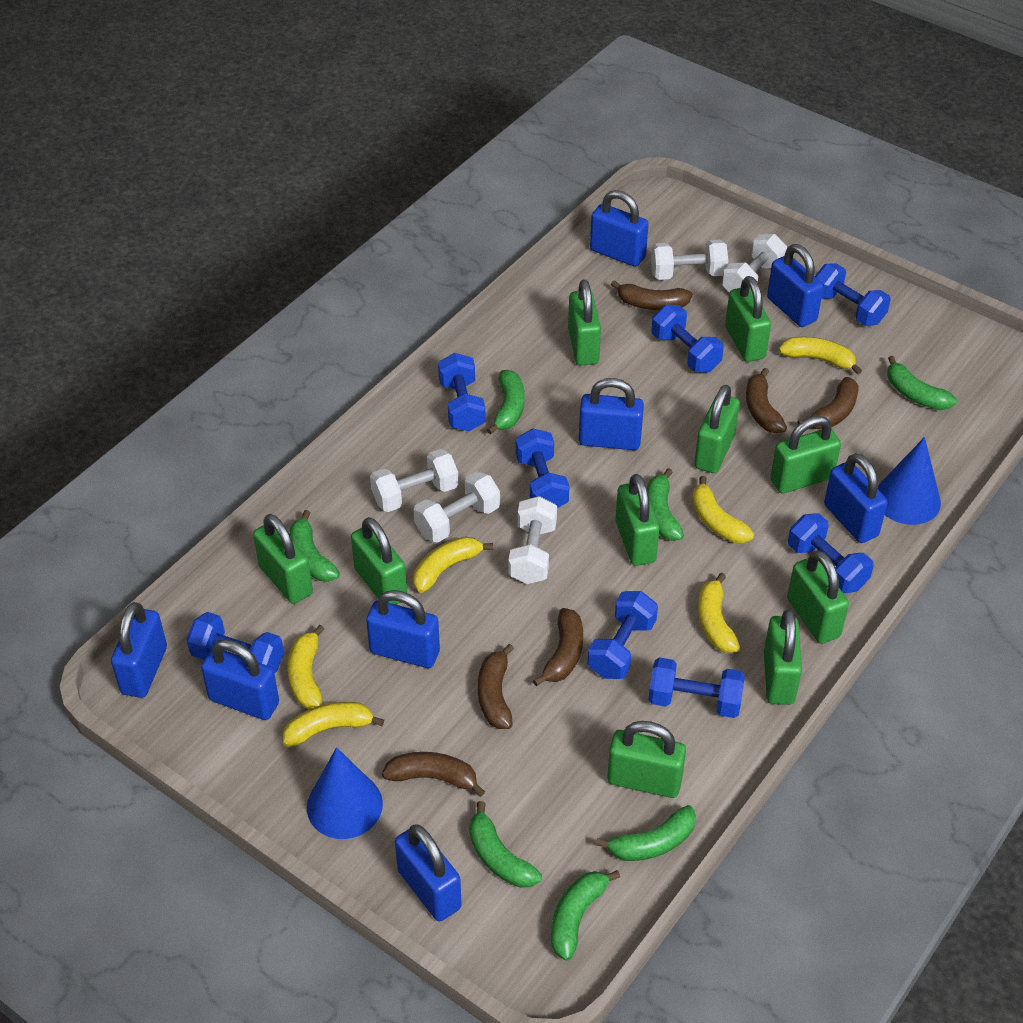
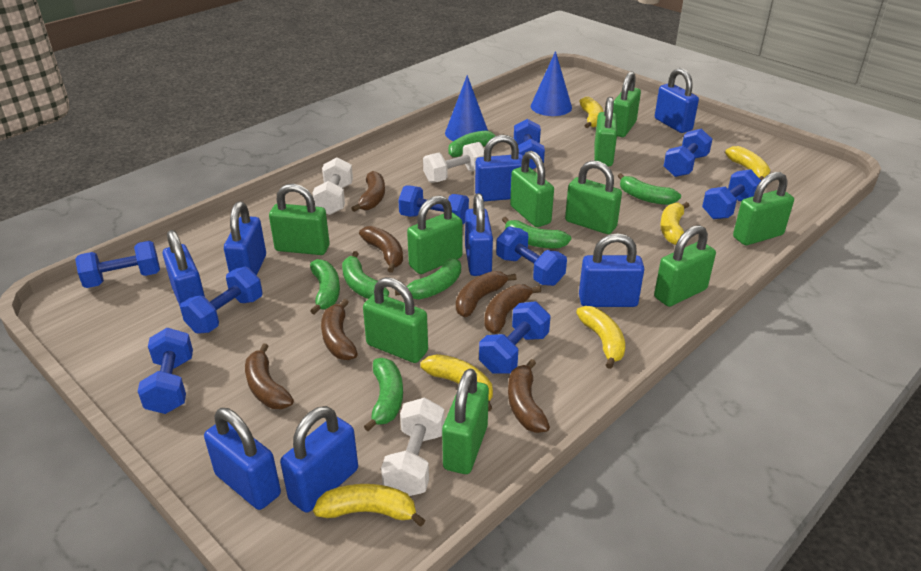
blue dumbbell: 8 -> 9
brown banana: 6 -> 7
white dumbbell: 5 -> 3

